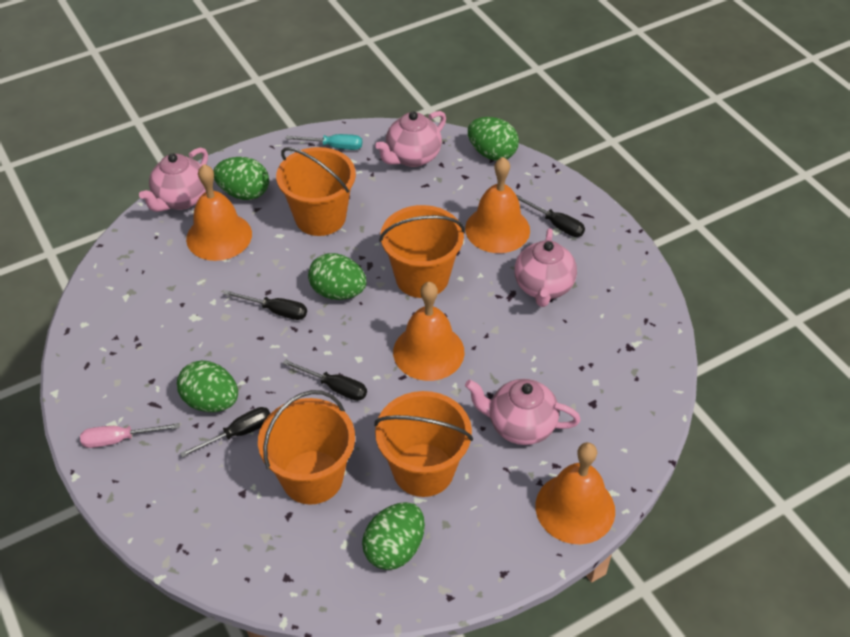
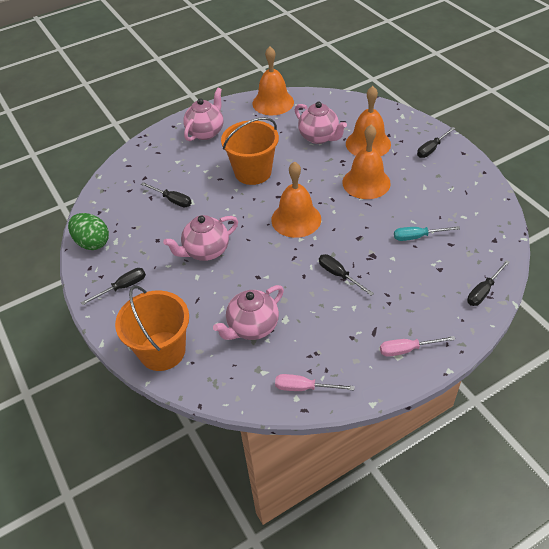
black screwdriver: 4 -> 5
green egg: 5 -> 1
orange bucket: 4 -> 2
pink screwdriver: 1 -> 2

